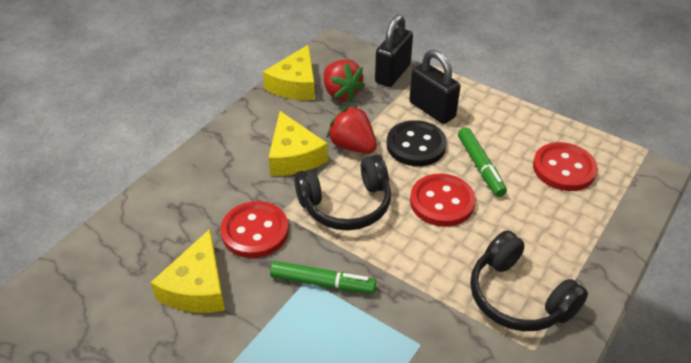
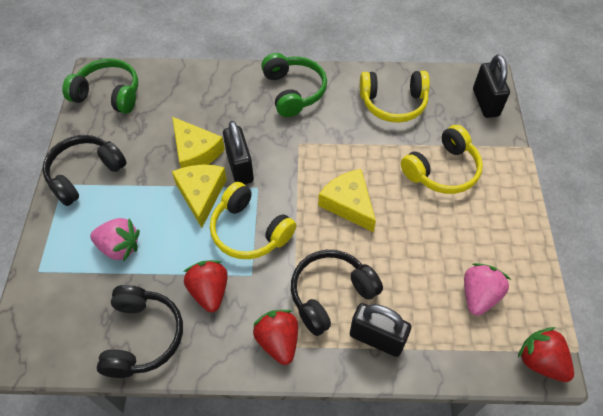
black button: 1 -> 0
black headphones: 2 -> 3
black padlock: 2 -> 3
green headphones: 0 -> 2
green marker: 2 -> 0
pink strawberry: 0 -> 2
red button: 3 -> 0
red strawberry: 2 -> 3
yellow headphones: 0 -> 3

